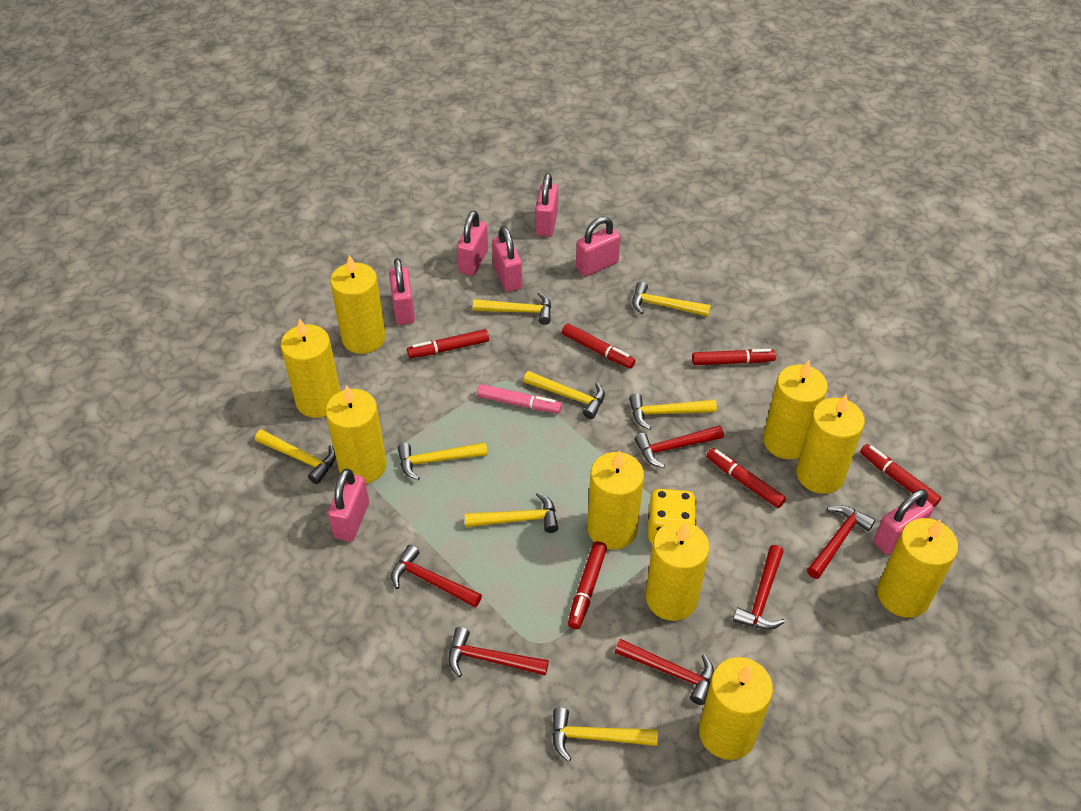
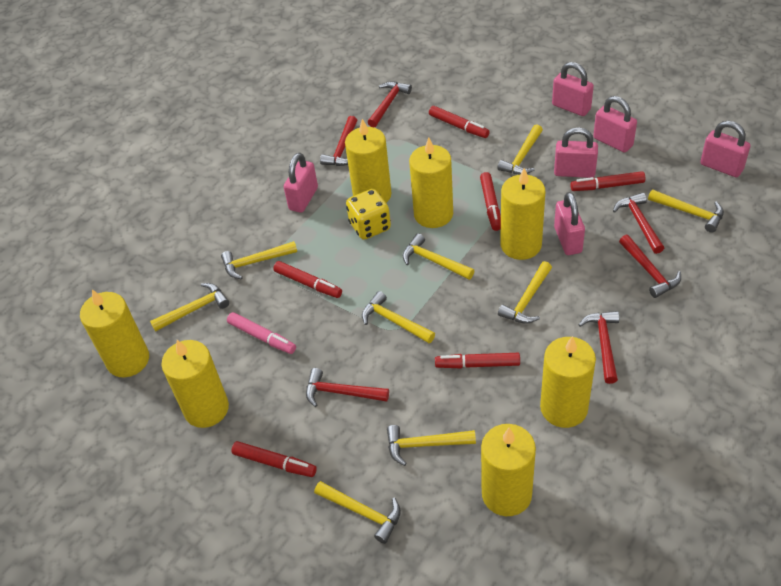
pink padlock: 7 -> 6
yellow candle: 9 -> 7
yellow hammer: 8 -> 9

